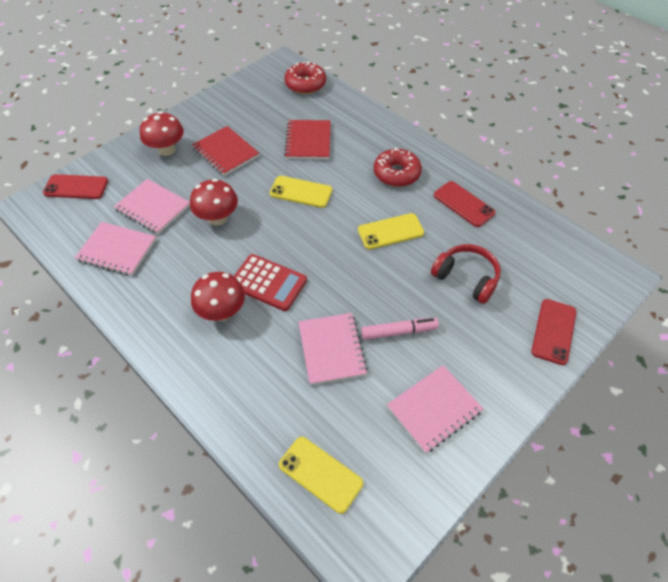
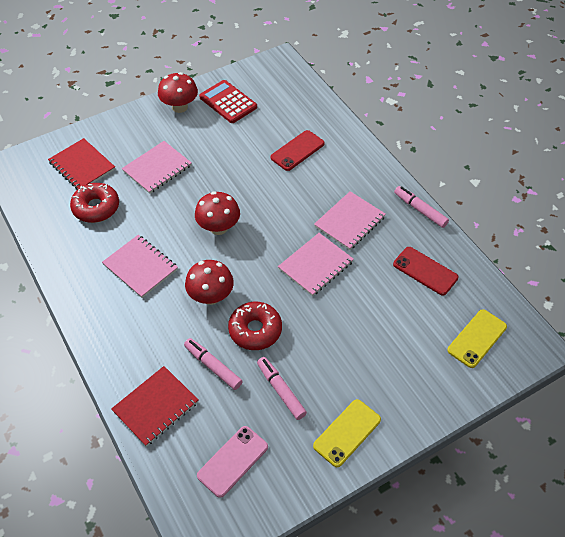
pink marker: 1 -> 3
pink phone: 0 -> 1
red headphones: 1 -> 0
red phone: 3 -> 2
yellow phone: 3 -> 2

